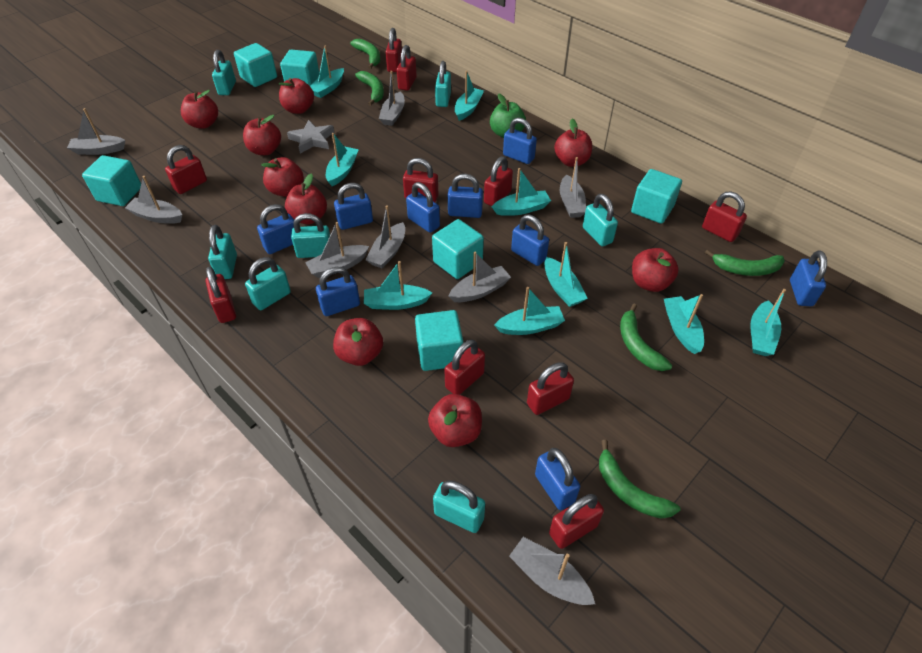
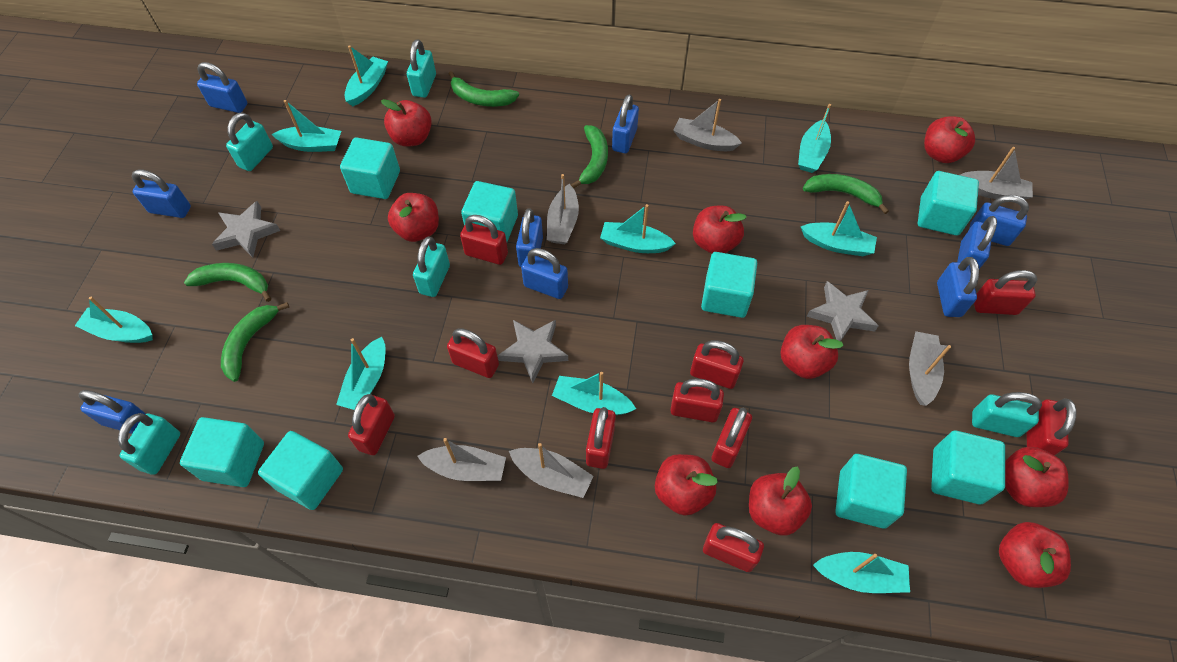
green apple: 1 -> 0
grey boat: 8 -> 6
grey star: 1 -> 3
turquoise cube: 6 -> 8
turquoise padlock: 7 -> 5

